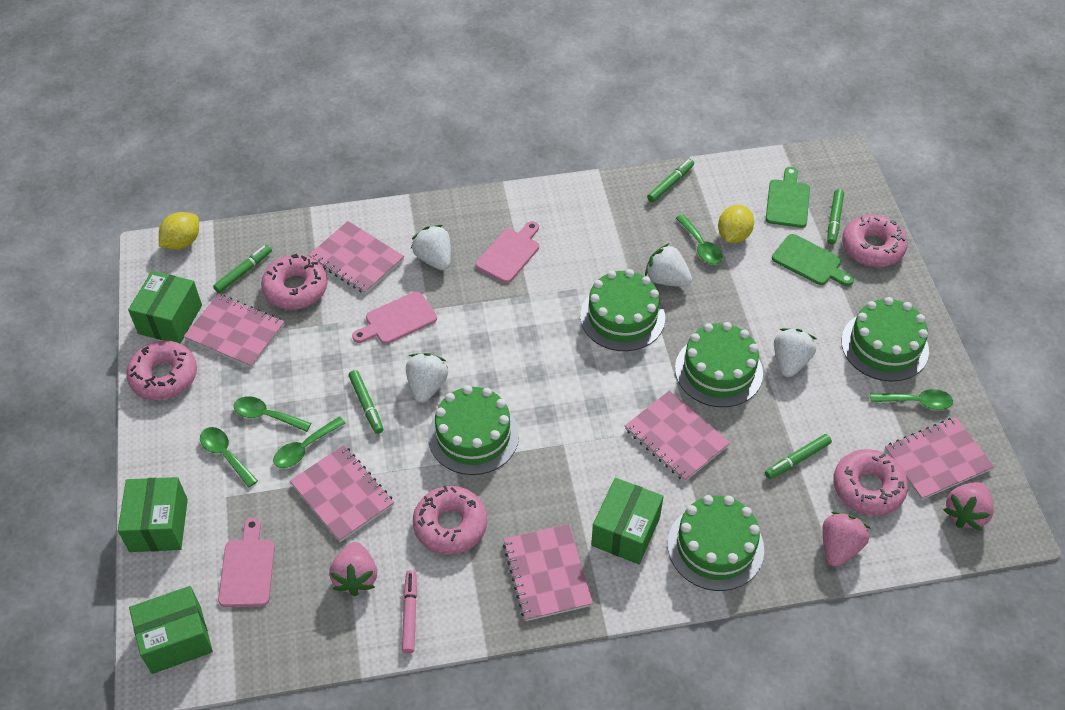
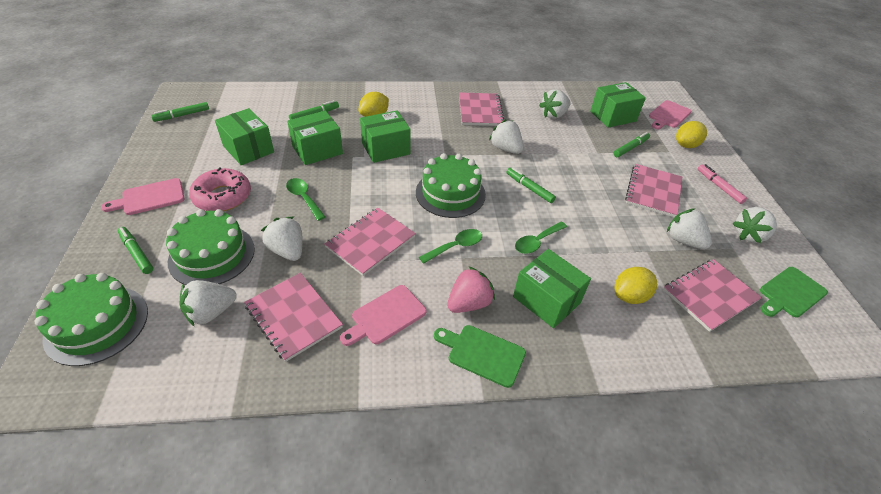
green box: 4 -> 5
green cake: 5 -> 3
green spoon: 5 -> 3
pink donut: 5 -> 1
pink notebook: 6 -> 5
pink strawberry: 3 -> 1
white strawberry: 4 -> 6
yellow lemon: 2 -> 3

